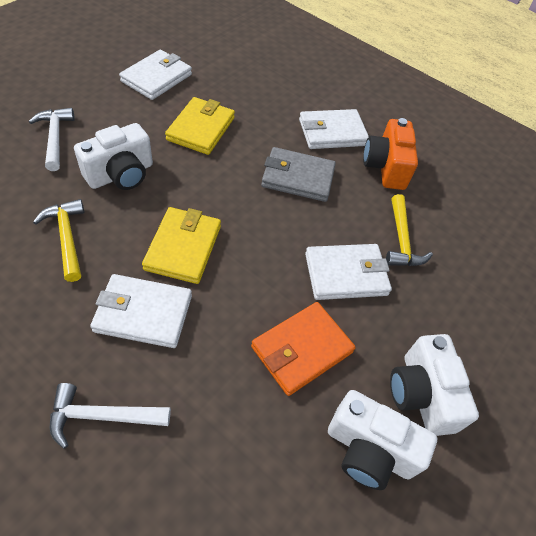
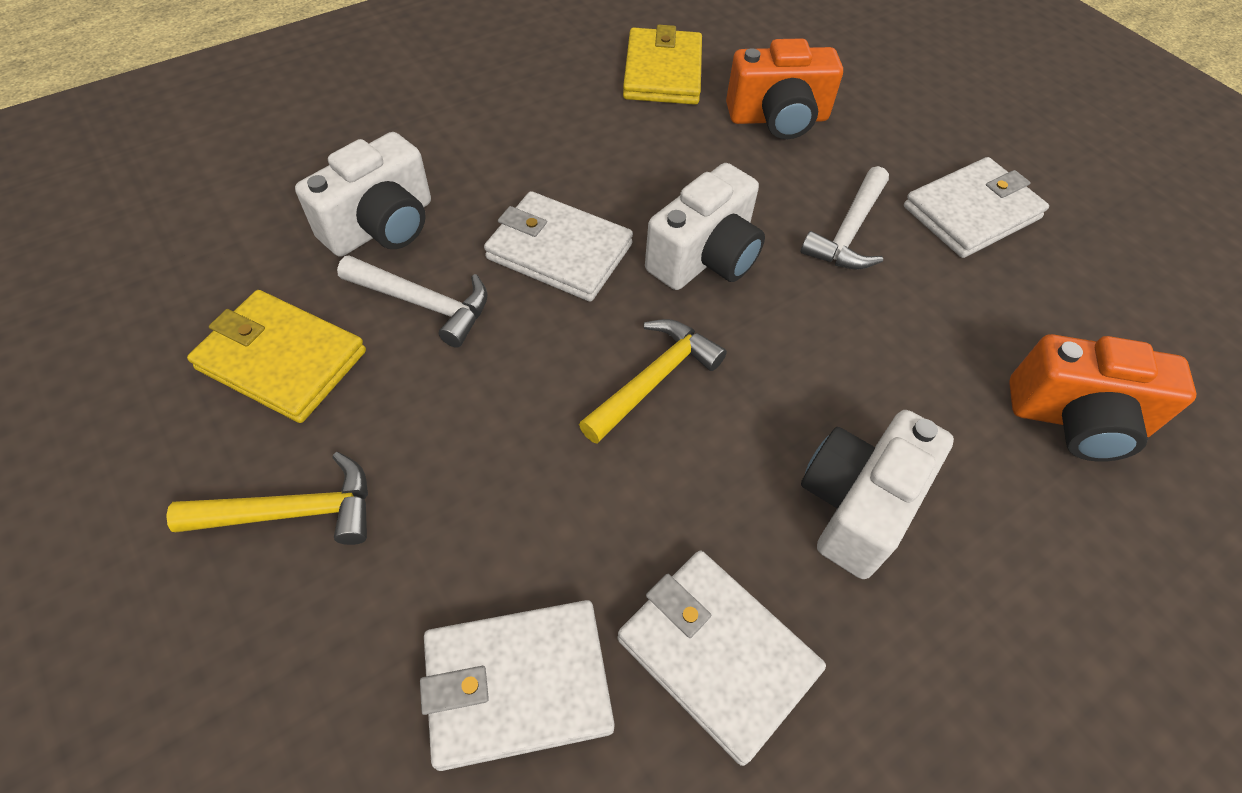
grey wallet: 1 -> 0
orange camera: 1 -> 2
orange wallet: 1 -> 0

